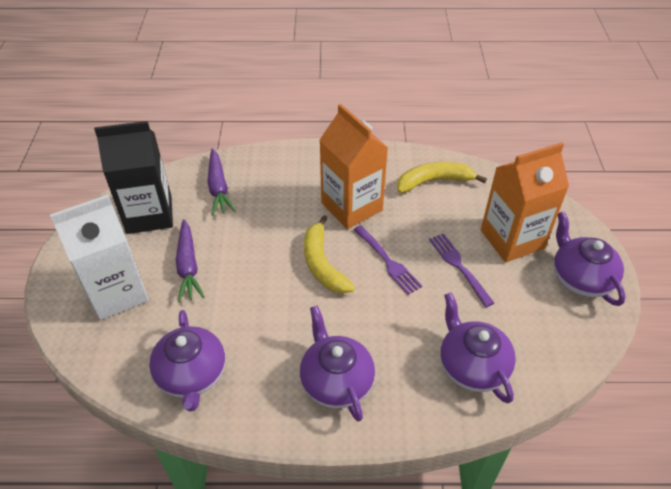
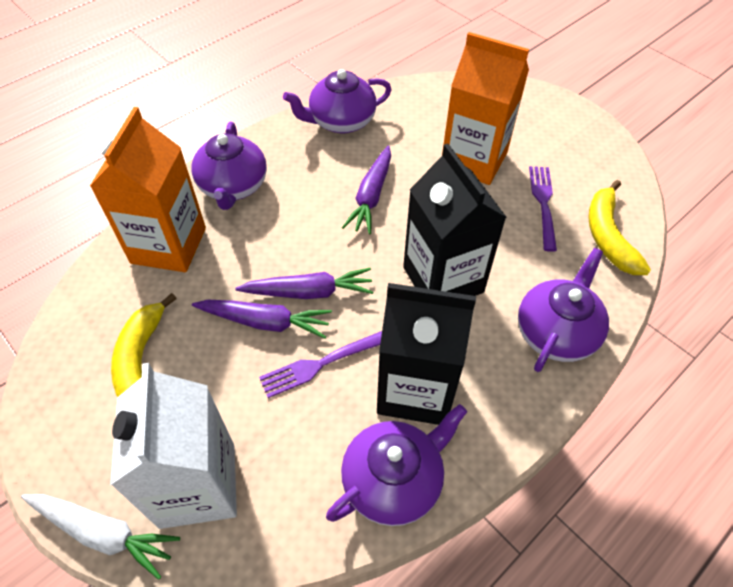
black carton: 1 -> 2
purple carrot: 2 -> 3
white carrot: 0 -> 1

